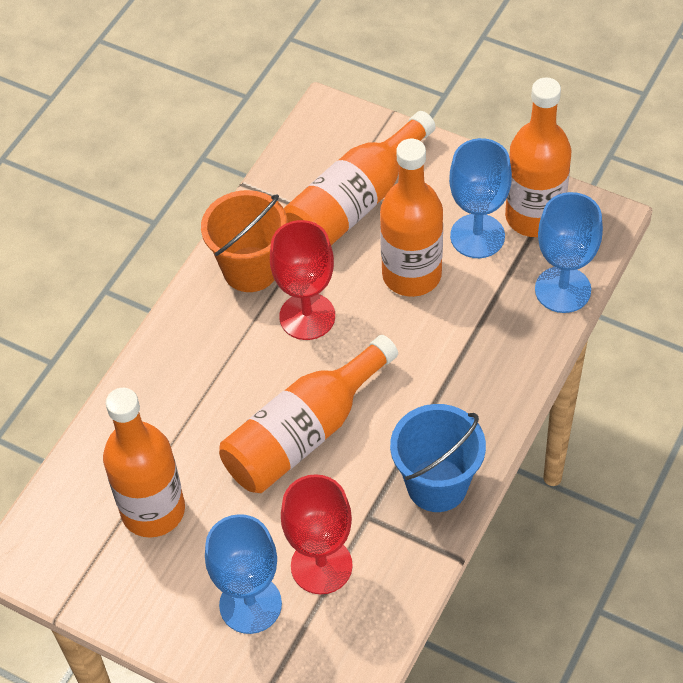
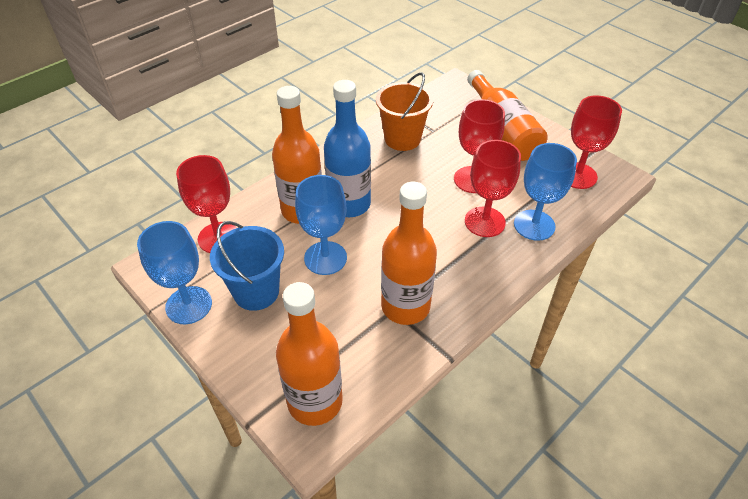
blue bottle: 0 -> 1
orange bottle: 5 -> 4
red goblet: 2 -> 4

